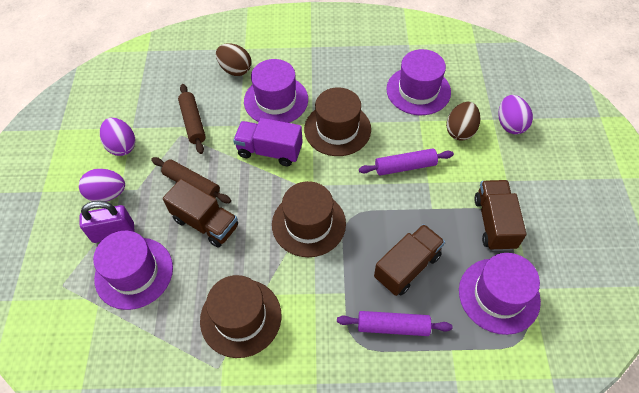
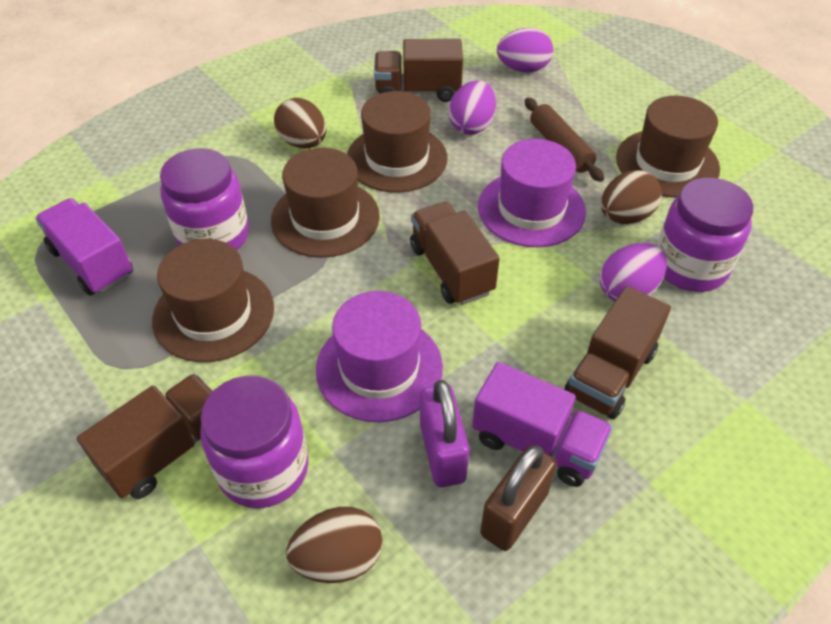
brown egg: 2 -> 3
brown hat: 3 -> 4
brown padlock: 0 -> 1
brown rolling pin: 2 -> 1
brown truck: 3 -> 4
purple hat: 4 -> 2
purple jar: 0 -> 3
purple rolling pin: 2 -> 0
purple truck: 1 -> 2

